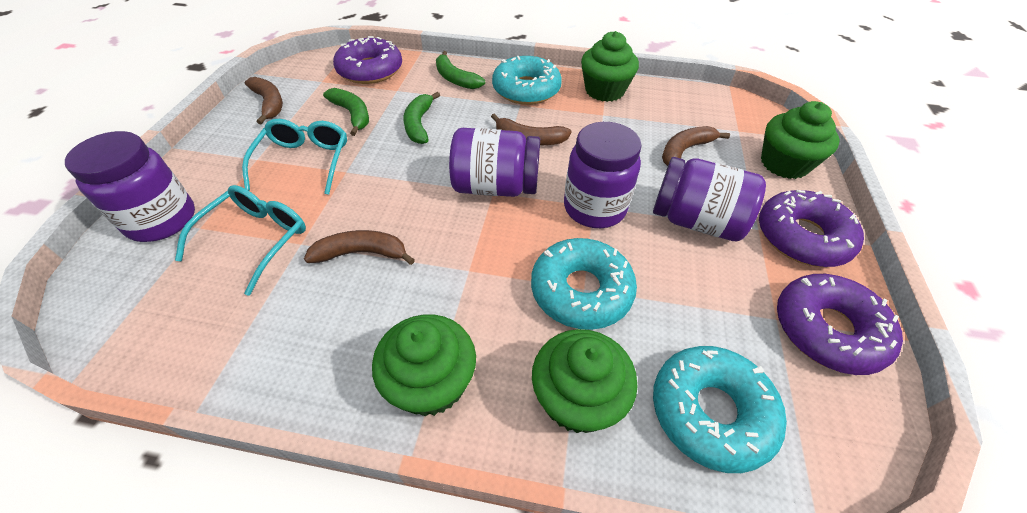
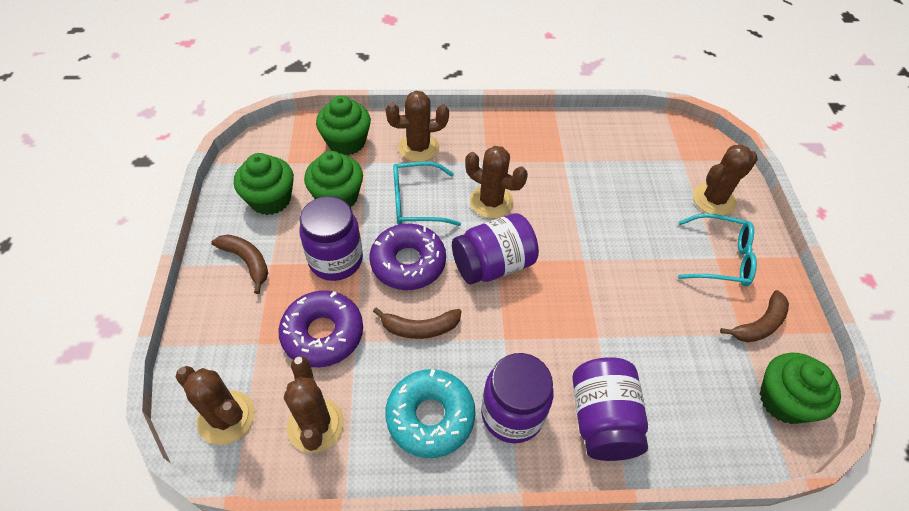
brown banana: 4 -> 3
brown cactus: 0 -> 5
green banana: 3 -> 0
purple donut: 3 -> 2
turquoise donut: 3 -> 1

